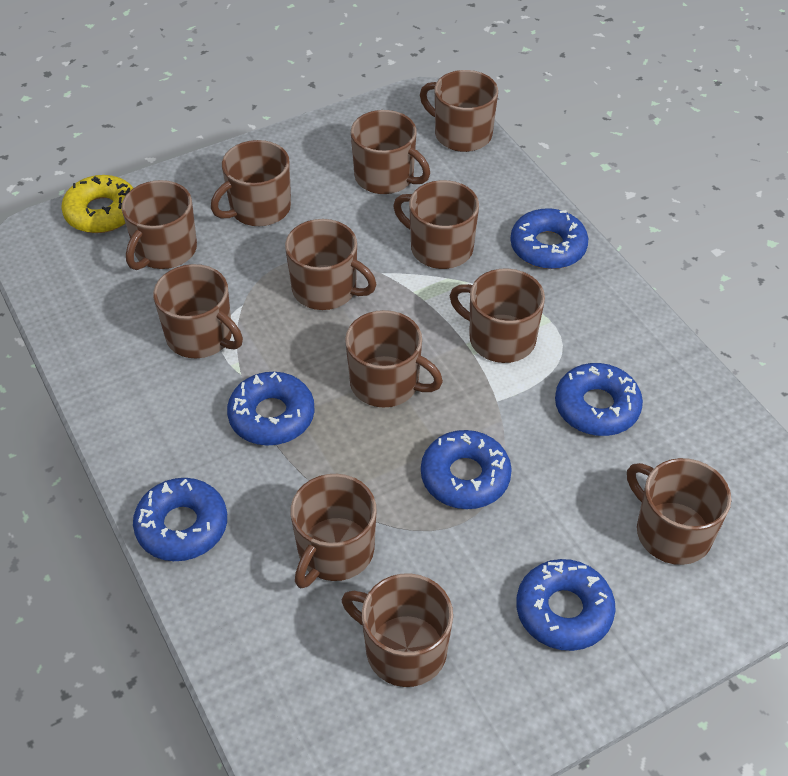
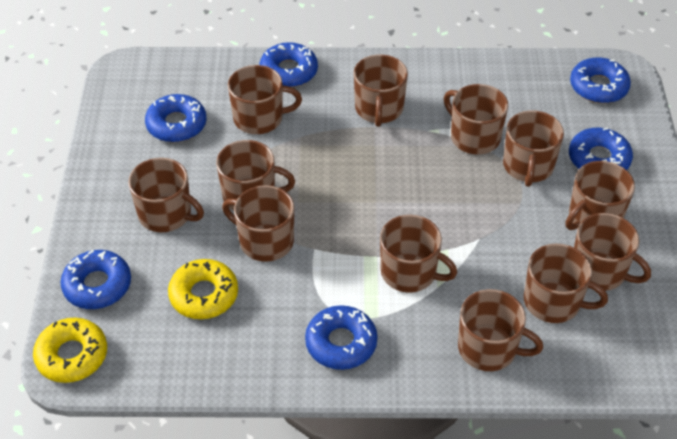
yellow donut: 1 -> 2

